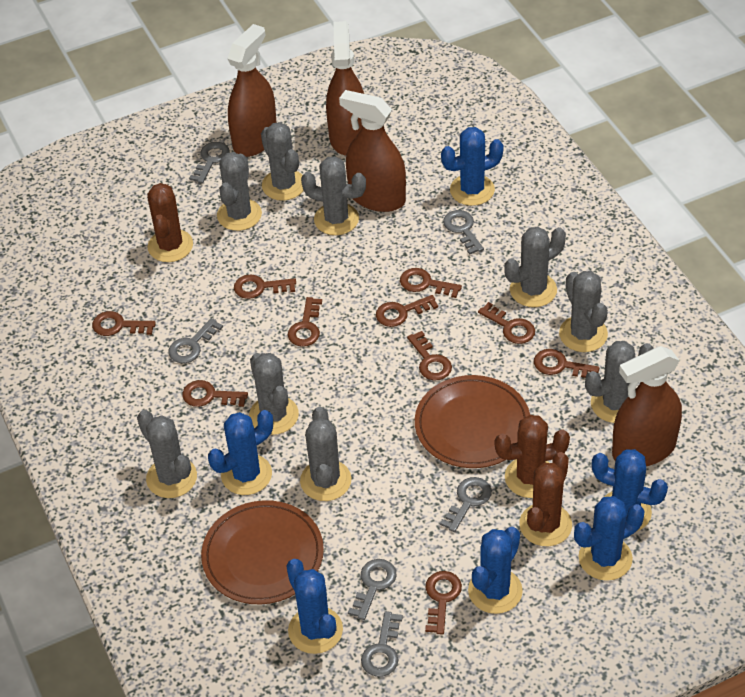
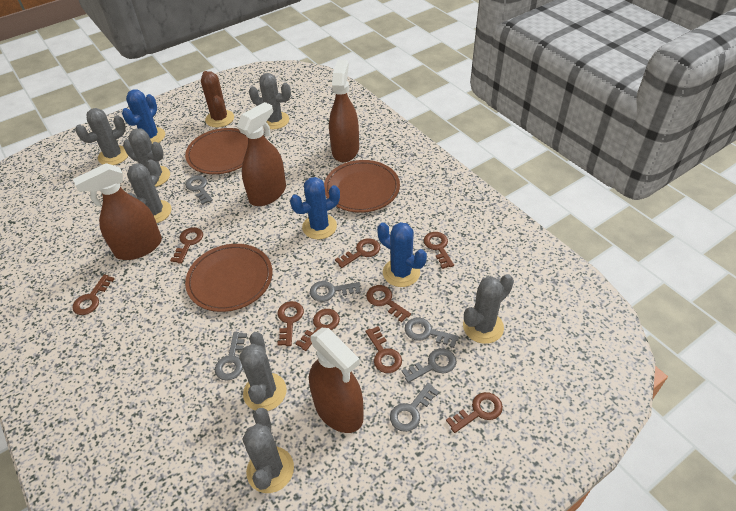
blue cactus: 6 -> 3
brown cactus: 3 -> 1
brown key: 10 -> 9
brown plate: 2 -> 3
grey cactus: 9 -> 7

